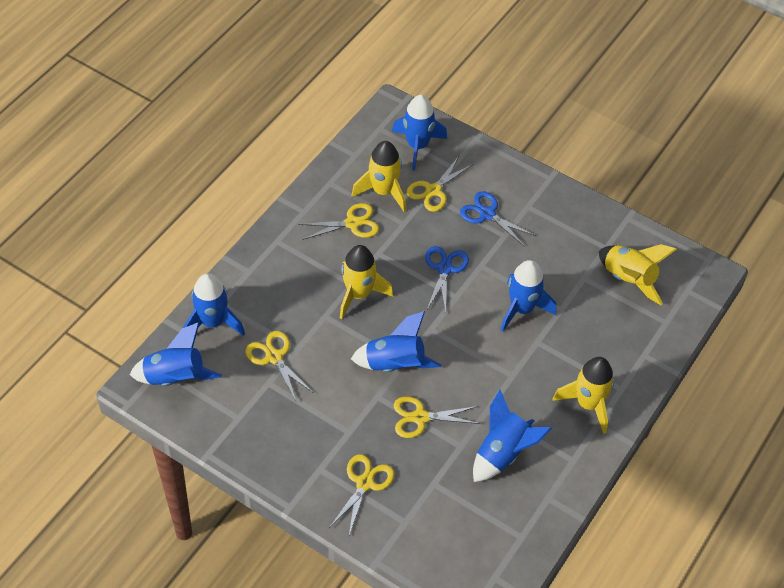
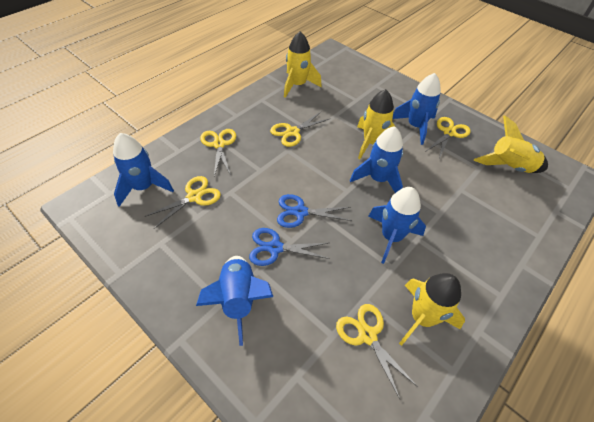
blue rocket: 6 -> 5

